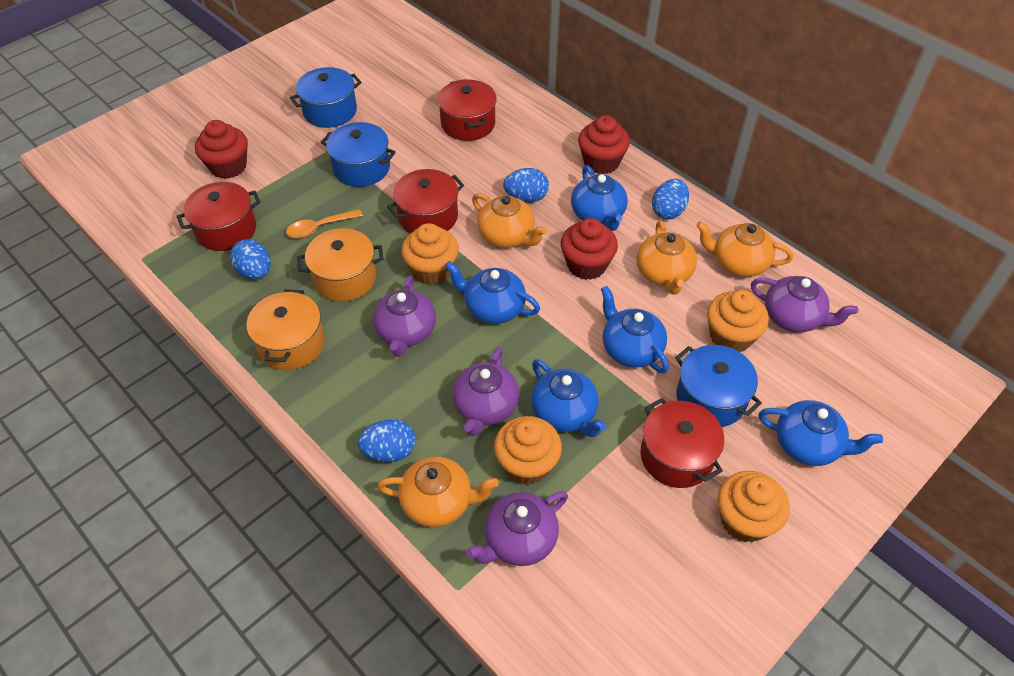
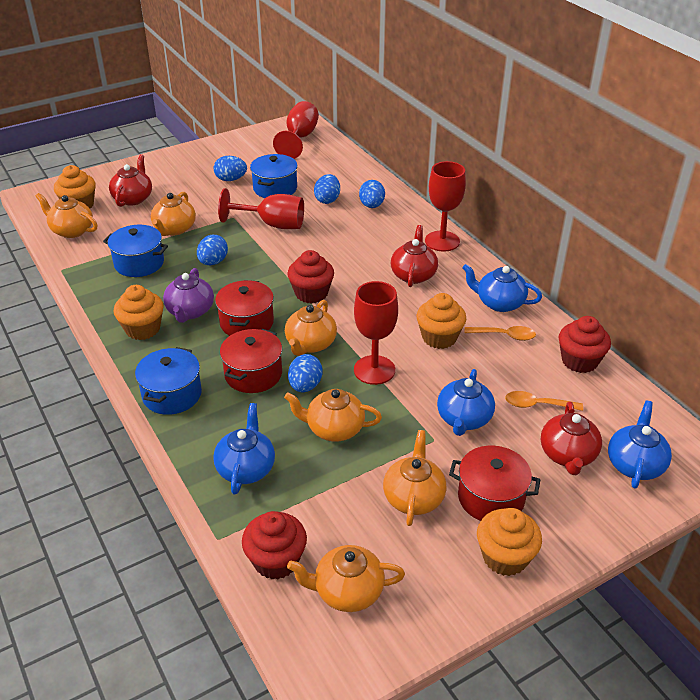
blue egg: 4 -> 5
blue teapot: 5 -> 4
orange pot: 2 -> 0
orange spoon: 1 -> 2
orange teapot: 4 -> 6
purple teapot: 4 -> 1
red goblet: 0 -> 4
red pot: 4 -> 3
red teapot: 0 -> 3

